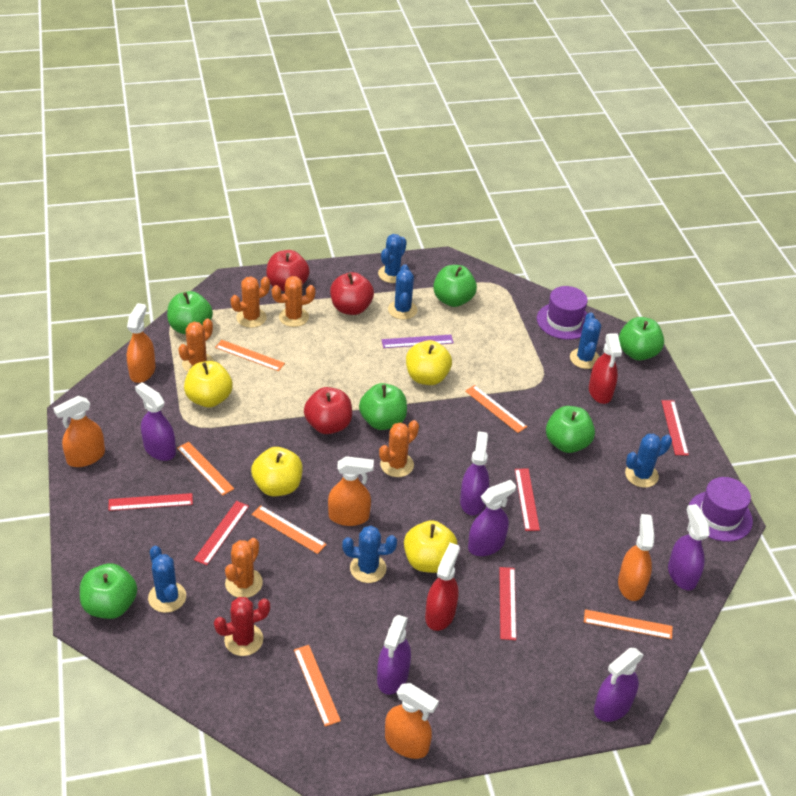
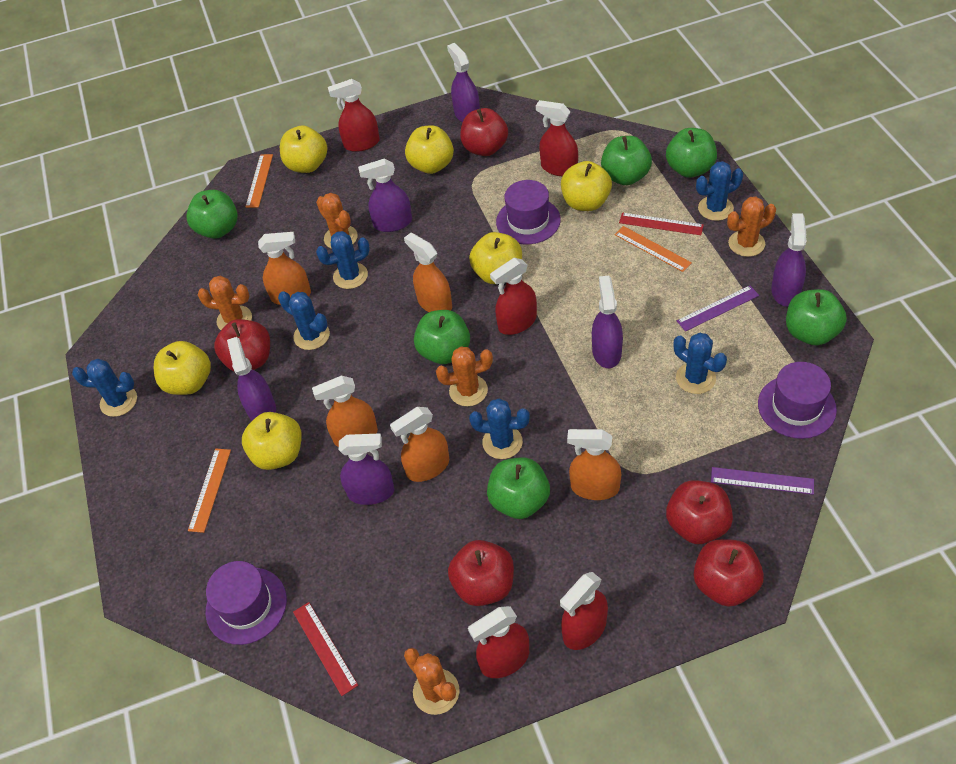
orange ruler: 6 -> 3
purple hat: 2 -> 3
purple ruler: 1 -> 2
red apple: 3 -> 5
red cactus: 1 -> 0
red ruler: 5 -> 2
red spray bottle: 2 -> 5
yellow apple: 4 -> 6

